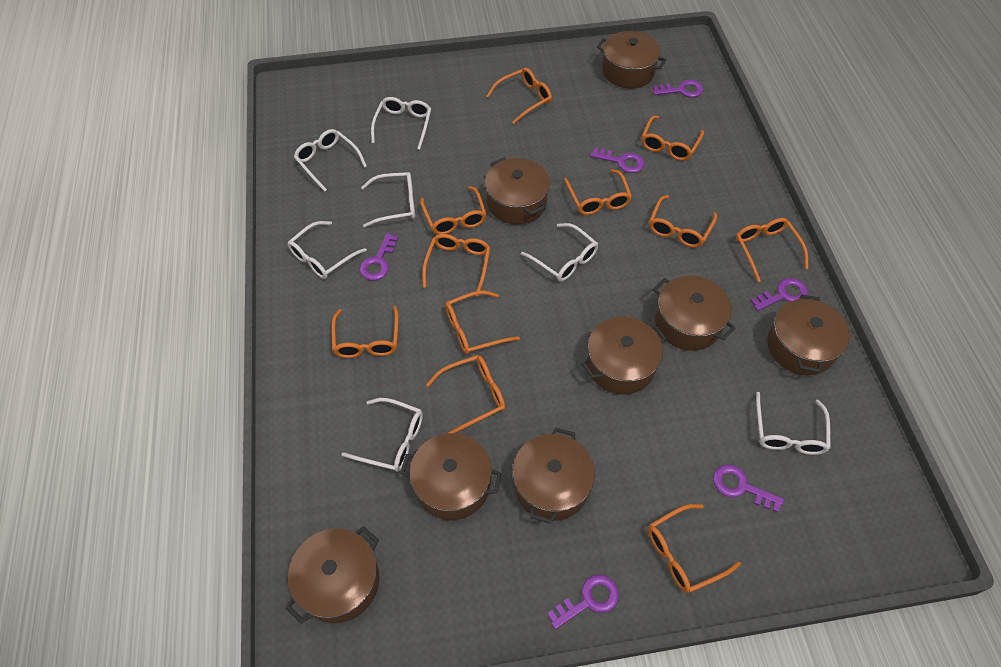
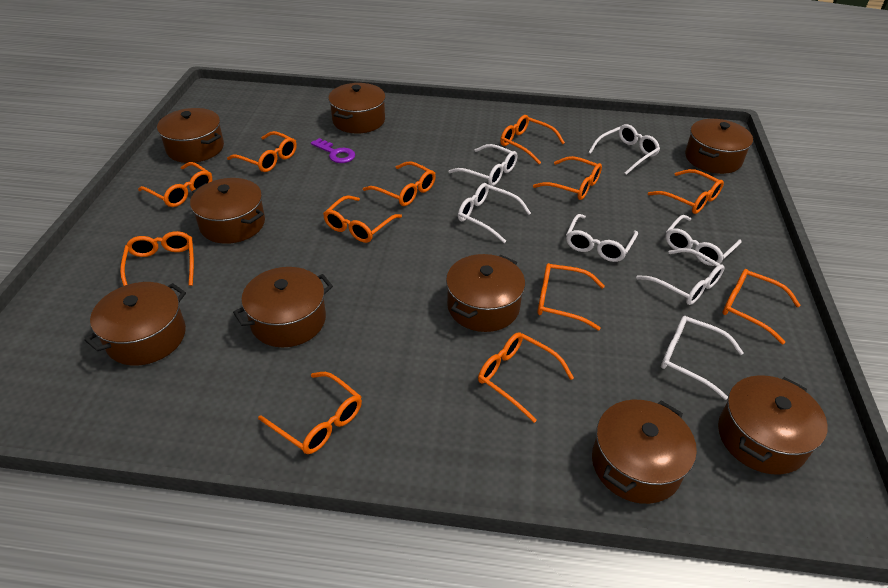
brown pot: 8 -> 9
orange glasses: 11 -> 12
purple key: 6 -> 1

